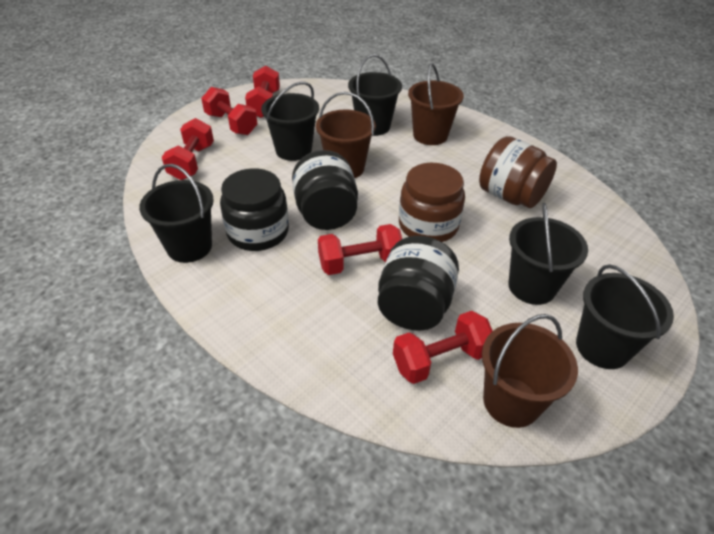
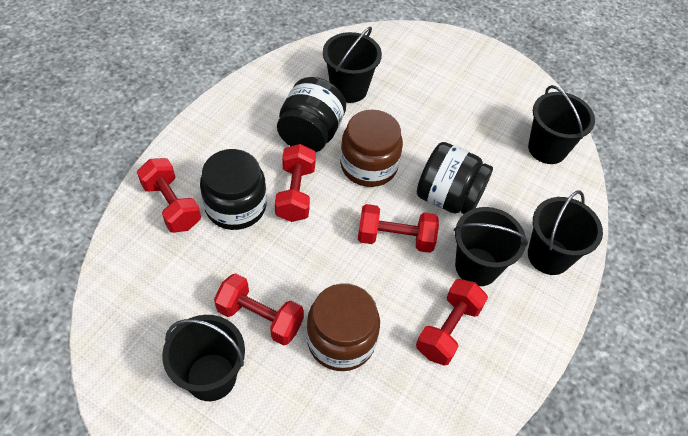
brown bucket: 3 -> 0

